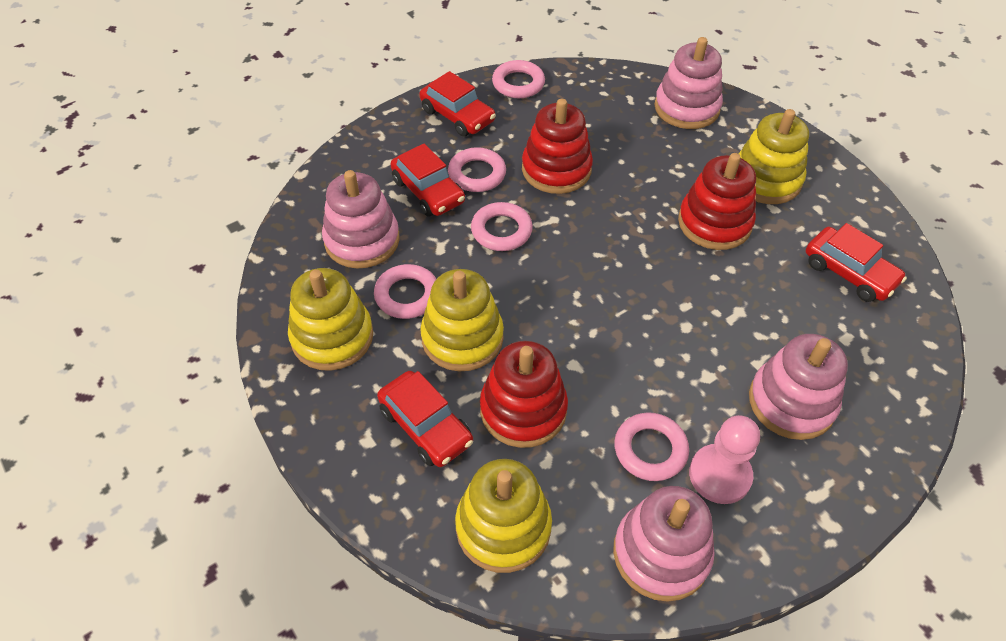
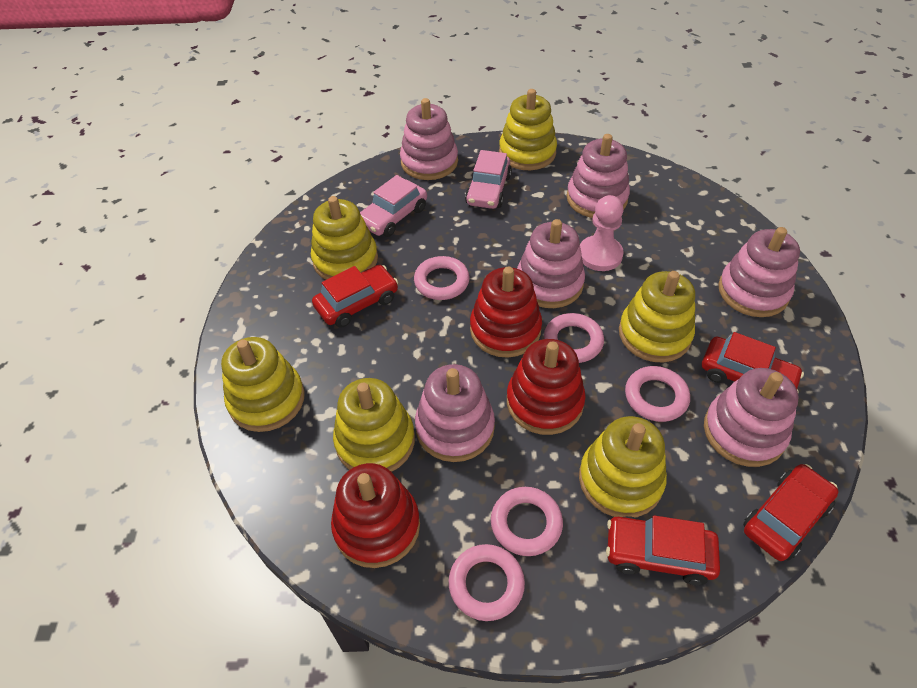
pink car: 0 -> 2
pink stacking toy: 4 -> 6
yellow stacking toy: 4 -> 6

